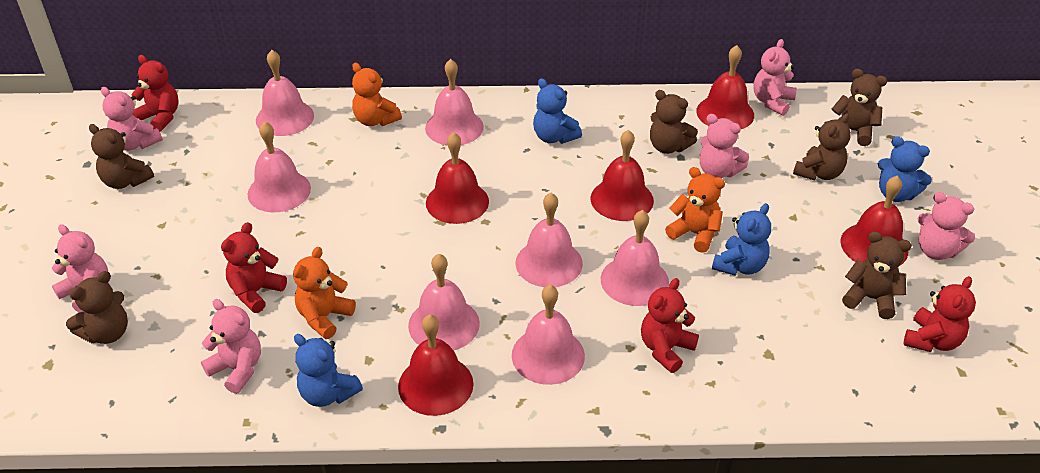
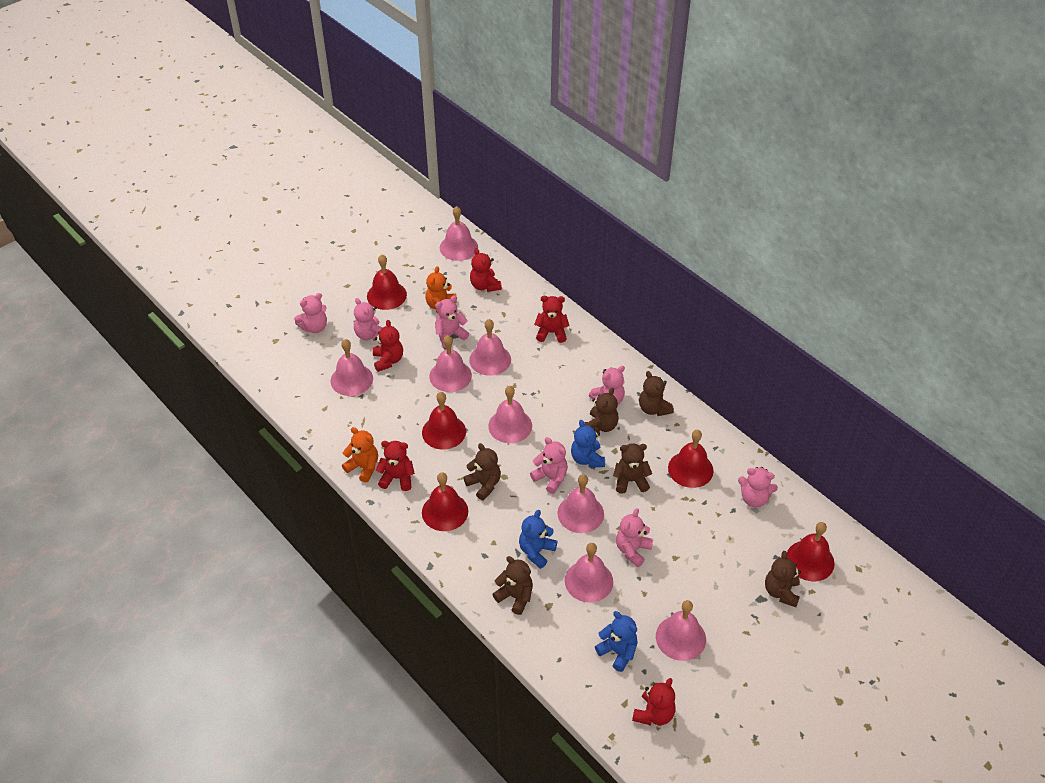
blue teddy bear: 4 -> 3
orange teddy bear: 3 -> 2
pink bell: 7 -> 8
pink teddy bear: 6 -> 7
red teddy bear: 4 -> 5

